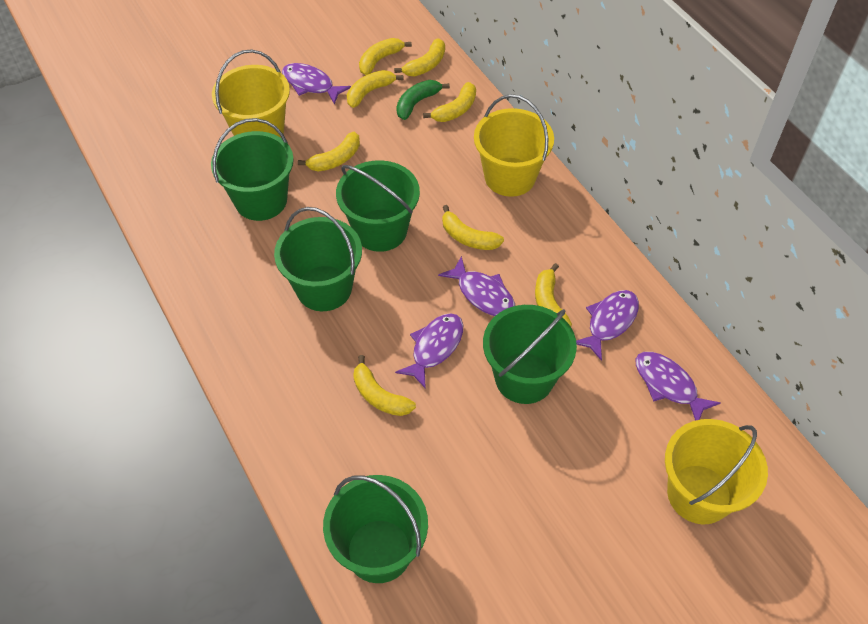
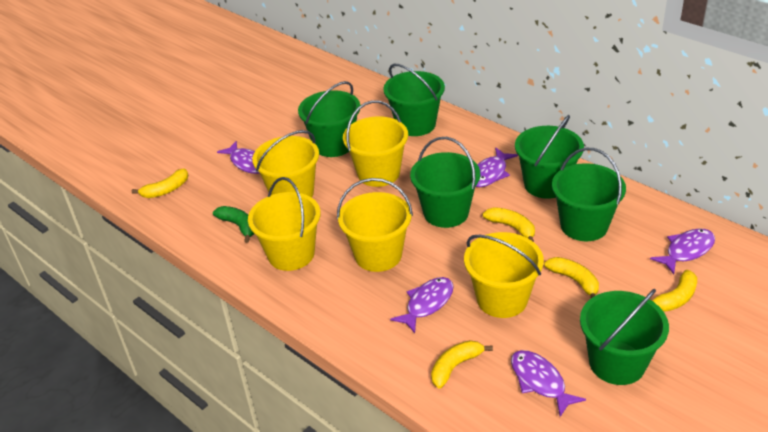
green bucket: 5 -> 6
yellow banana: 8 -> 5
yellow bucket: 3 -> 5

